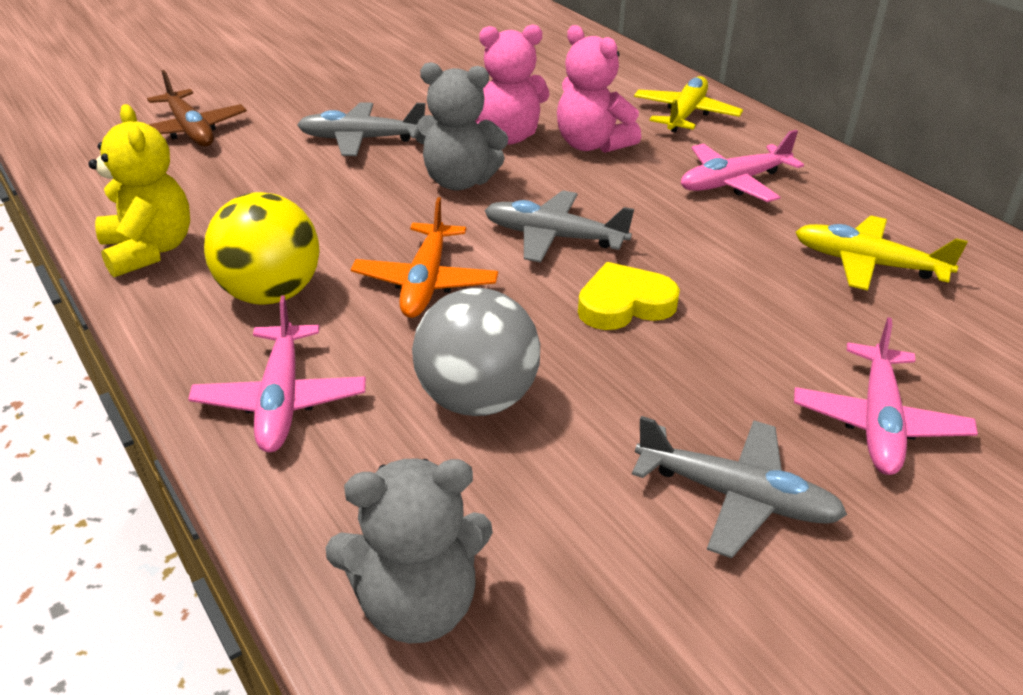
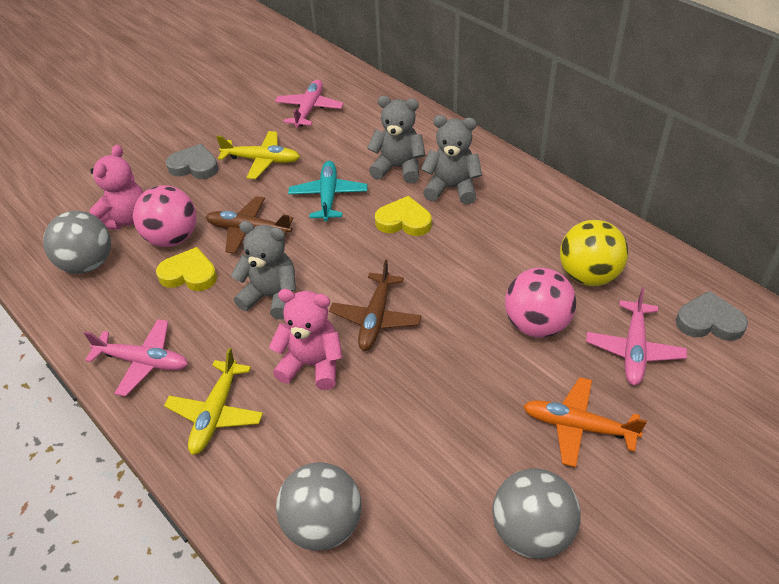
brown plane: 1 -> 2
grey ball: 1 -> 3
grey heart: 0 -> 2
grey plane: 3 -> 0
grey teddy bear: 2 -> 3
pink ball: 0 -> 2
turquoise plane: 0 -> 1
yellow heart: 1 -> 2
yellow teddy bear: 1 -> 0

